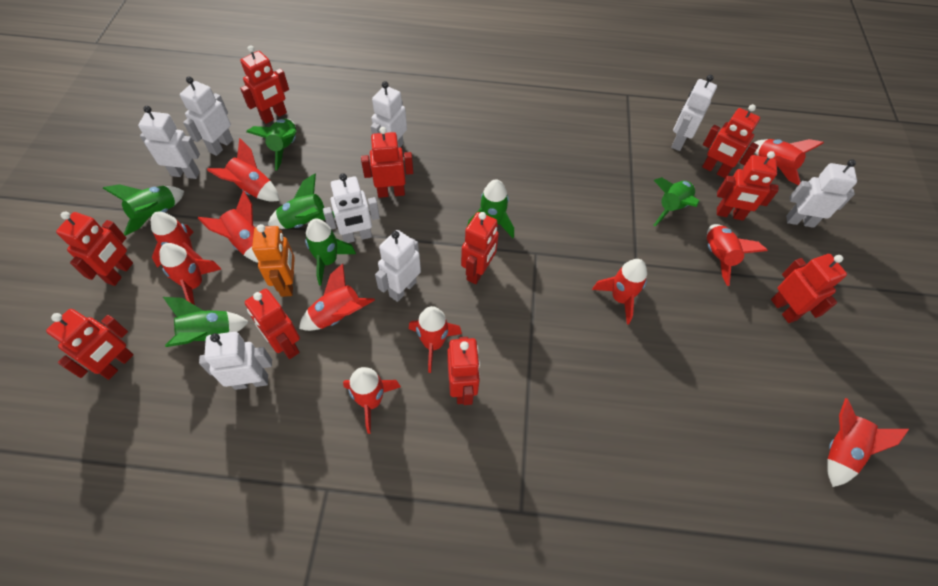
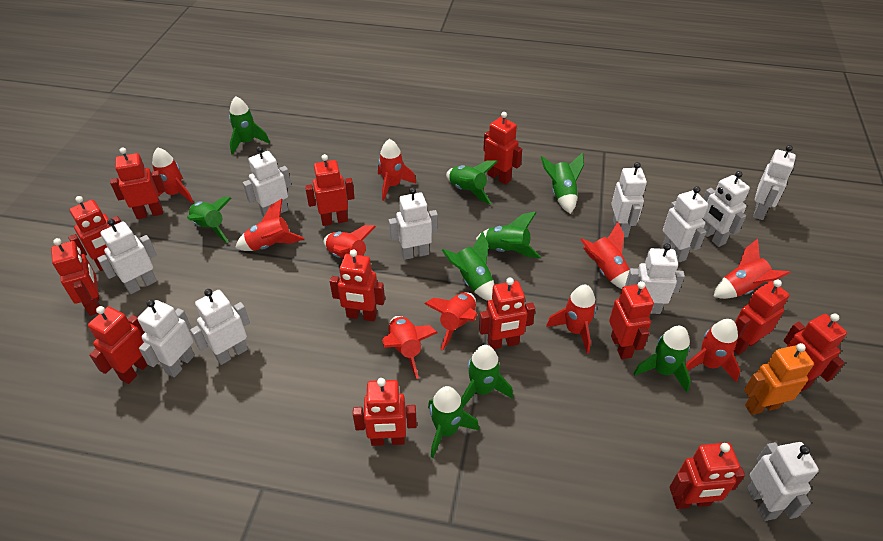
green rocket: 7 -> 9
red robot: 10 -> 13
red rocket: 11 -> 10
white robot: 8 -> 11

